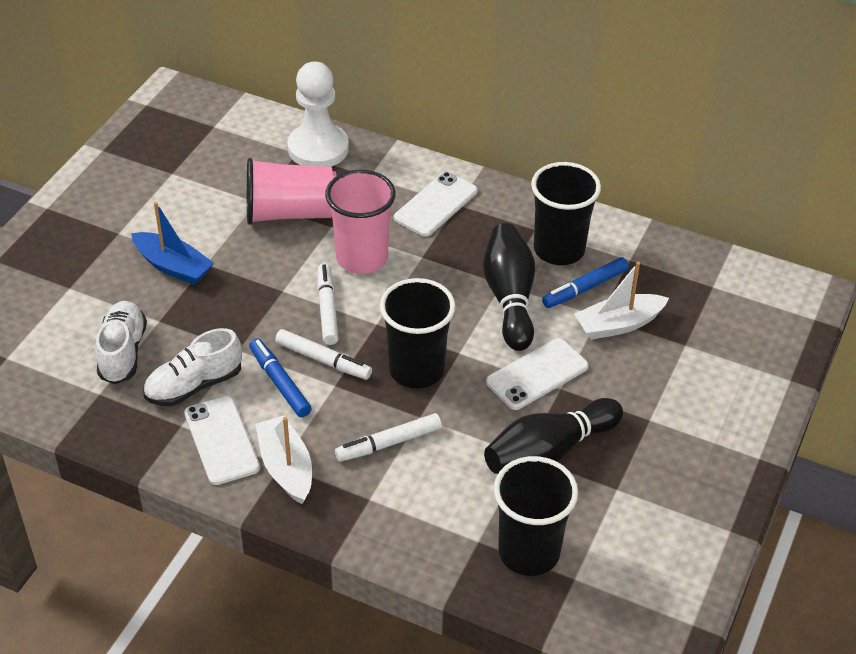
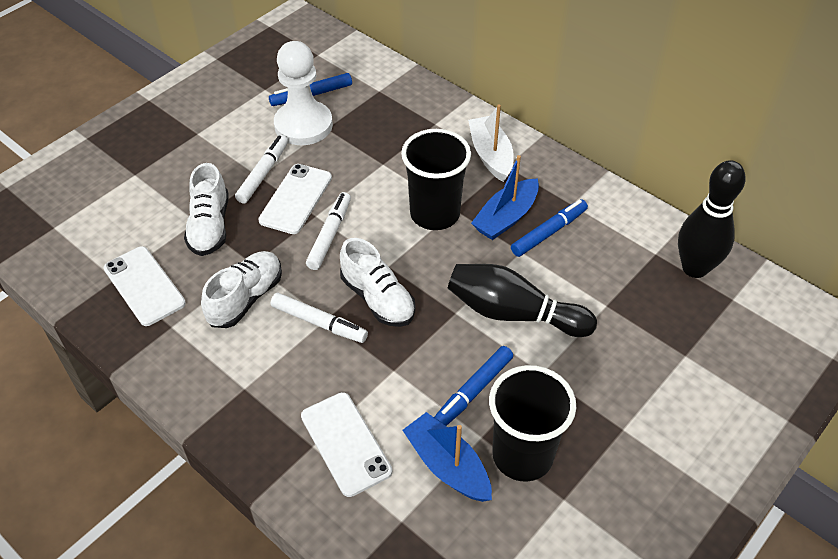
black cup: 3 -> 2
blue boat: 1 -> 2
blue marker: 2 -> 3
pink cup: 2 -> 0
white boat: 2 -> 1
white shoe: 2 -> 3

